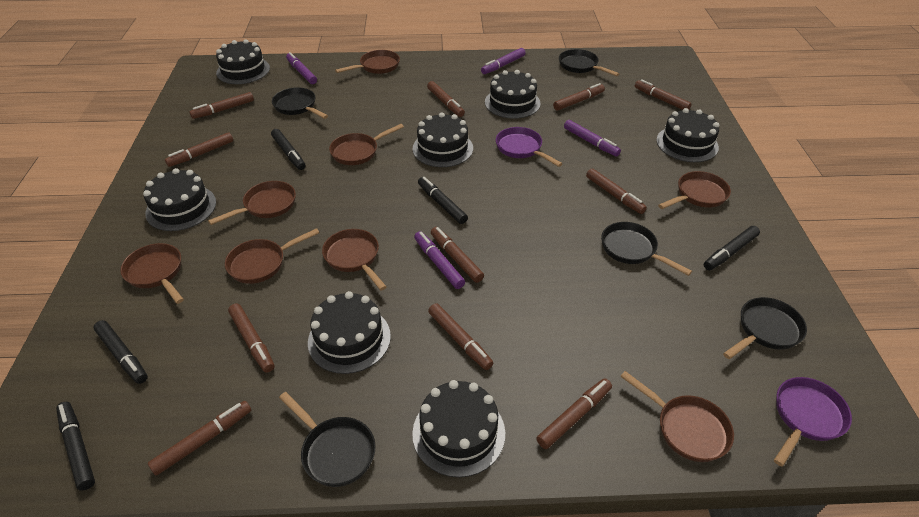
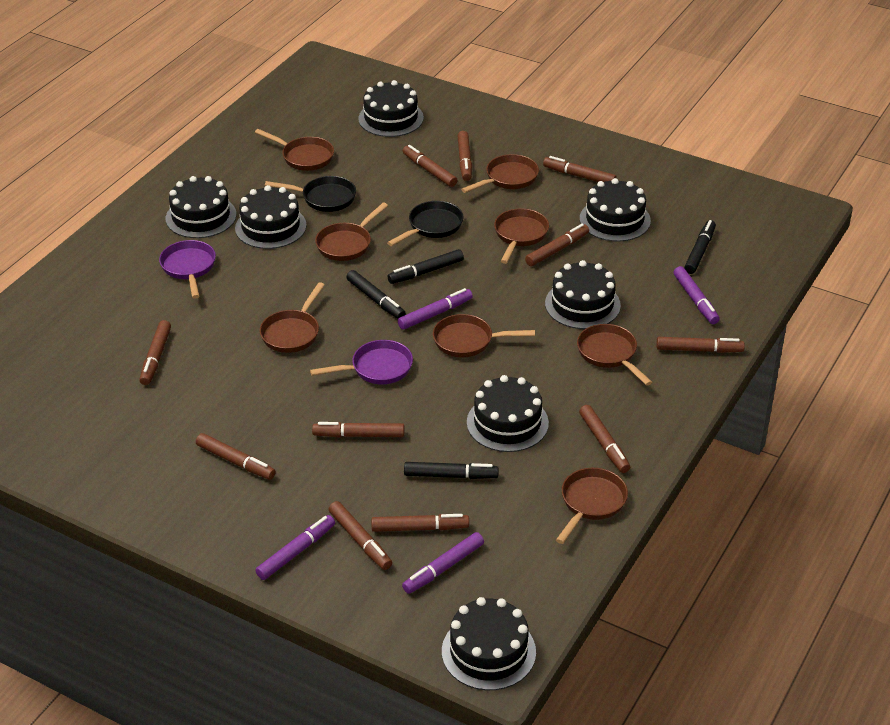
black marker: 5 -> 4
black pan: 5 -> 2

